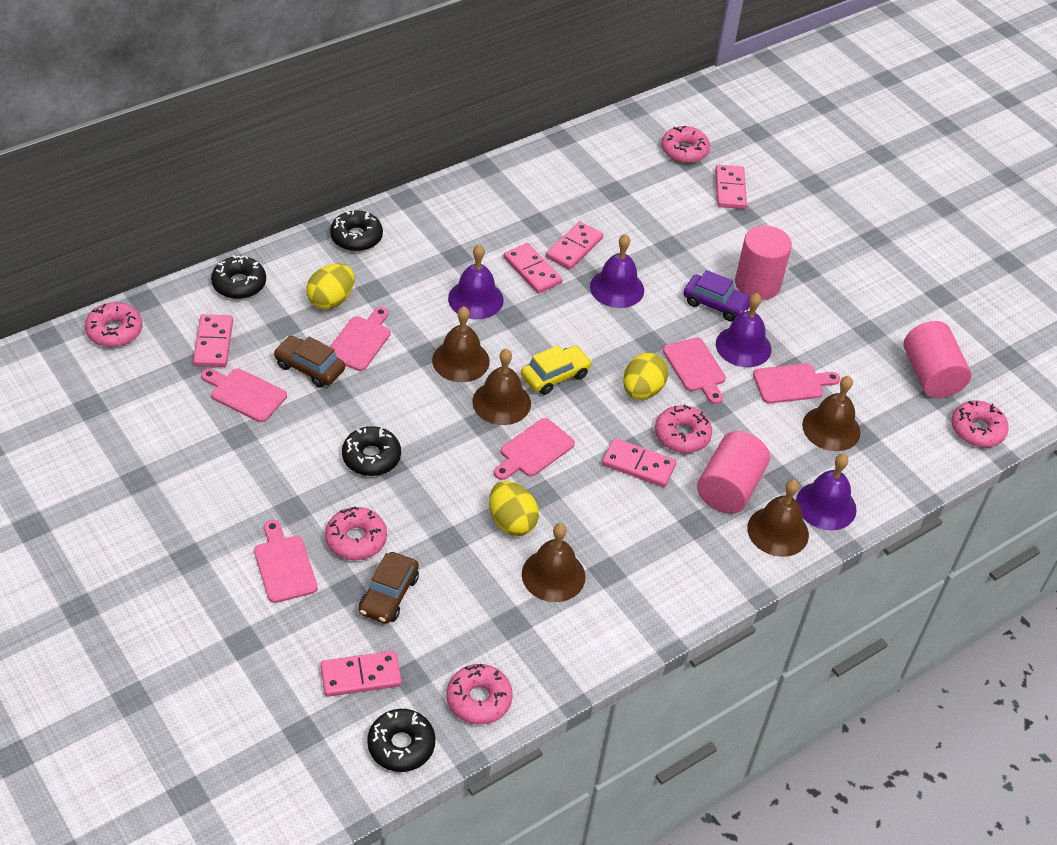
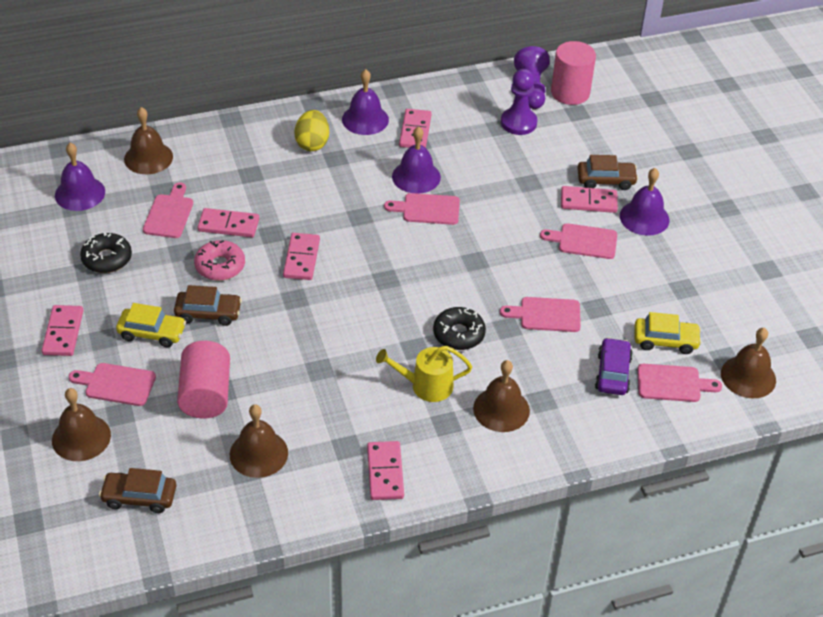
black donut: 4 -> 2
brown car: 2 -> 3
pink cylinder: 3 -> 2
pink donut: 6 -> 1
purple pawn: 0 -> 2
yellow car: 1 -> 2
yellow egg: 3 -> 1
yellow watering can: 0 -> 1

